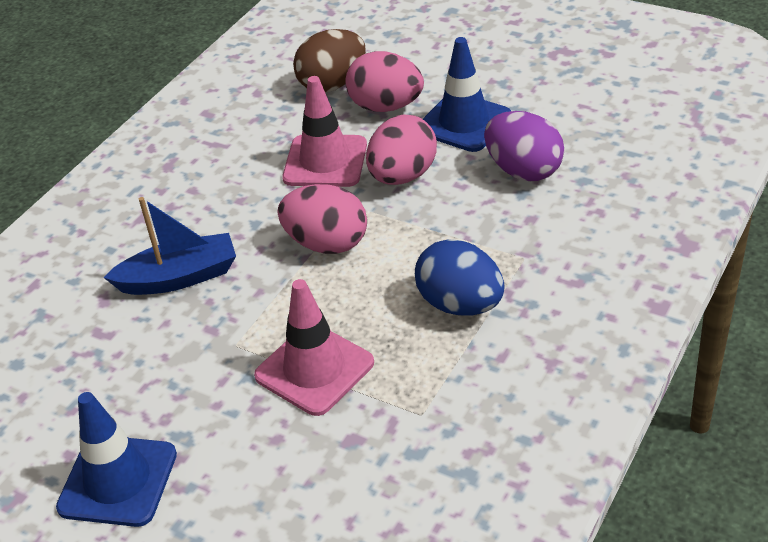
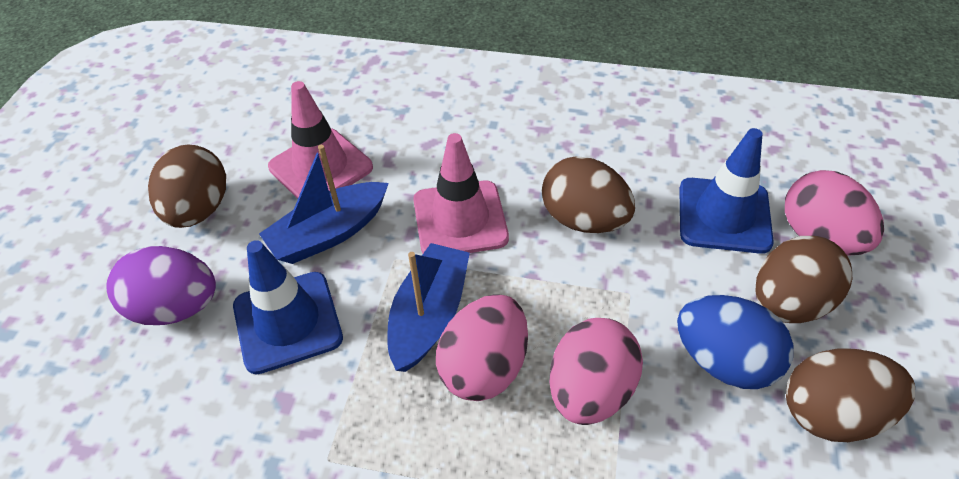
blue boat: 1 -> 2
brown egg: 1 -> 4

